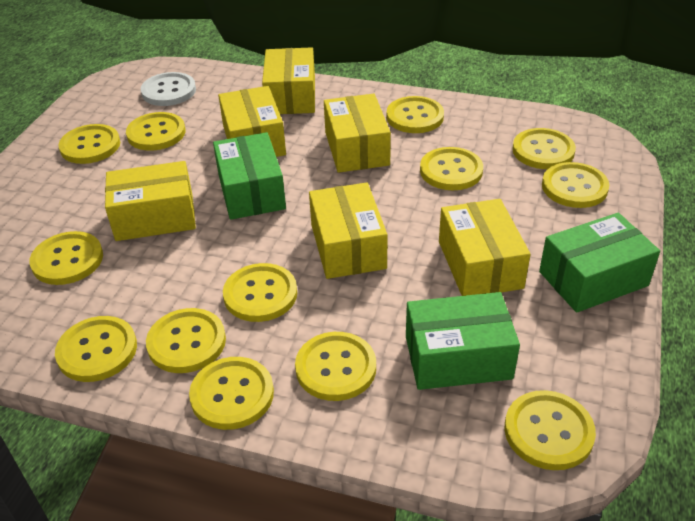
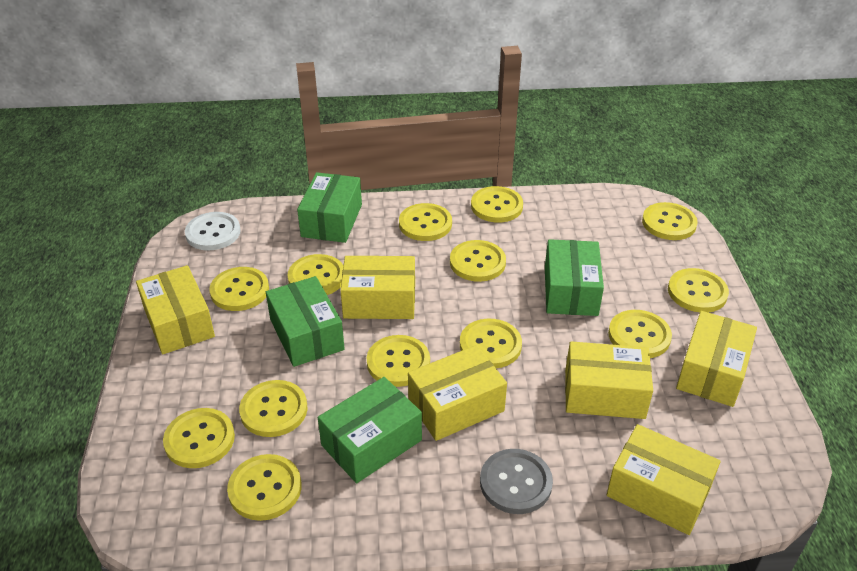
green box: 3 -> 4
grey button: 0 -> 1

